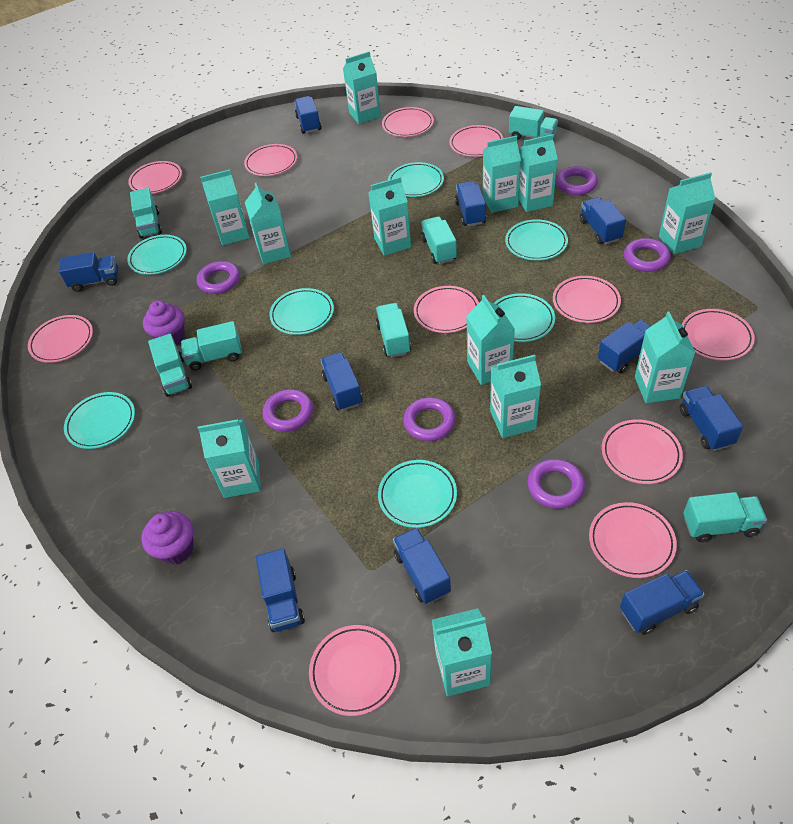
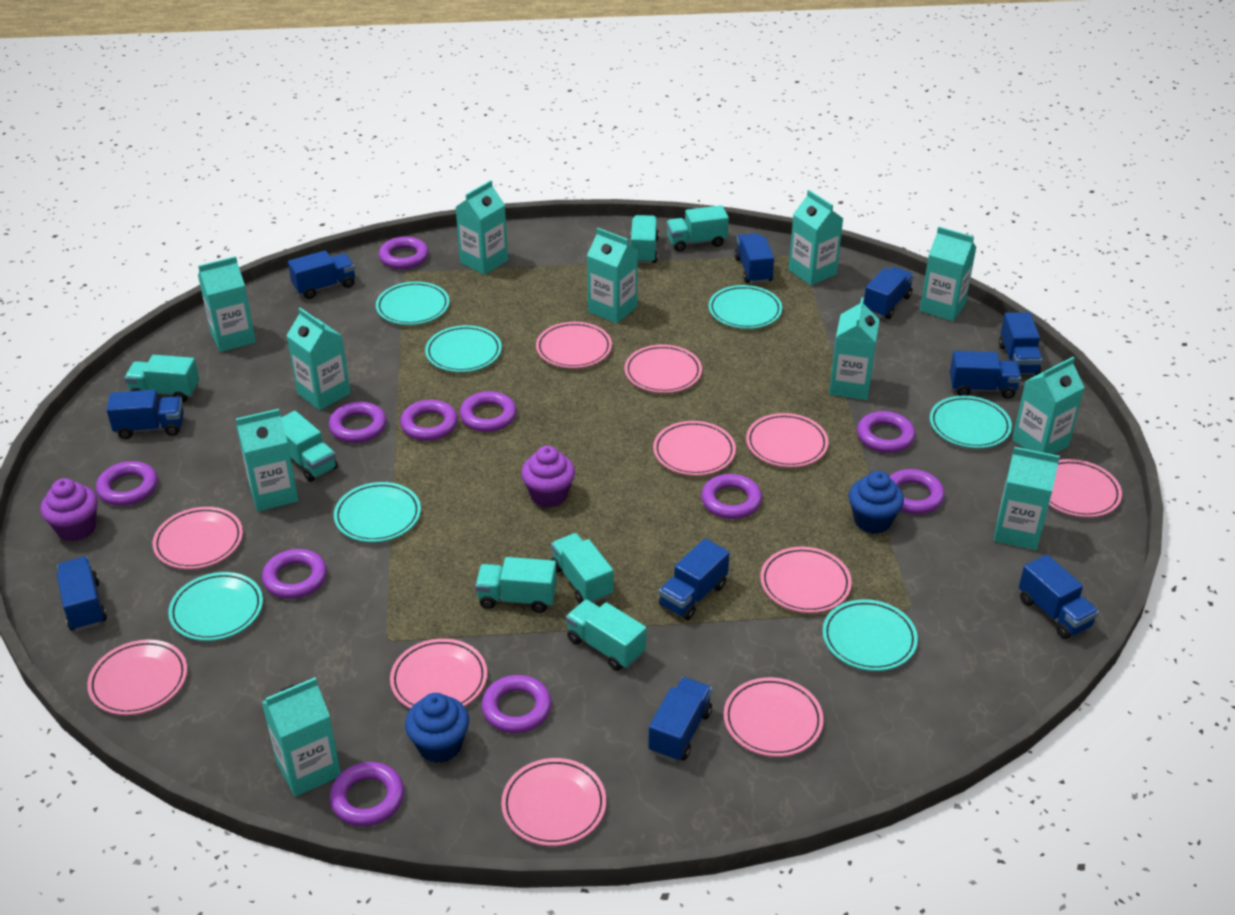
blue cupcake: 0 -> 2
purple ring: 6 -> 11
turquoise carton: 12 -> 11

